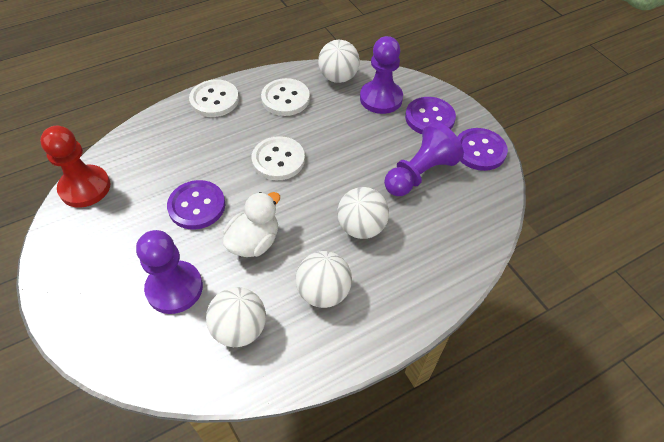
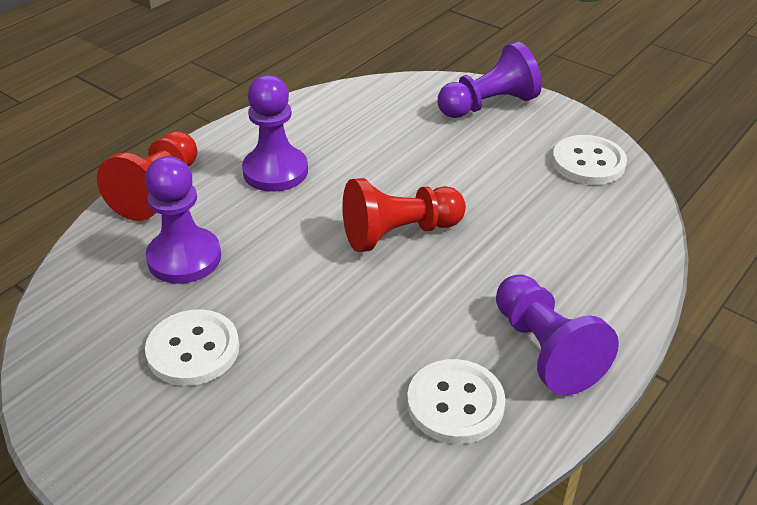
purple button: 3 -> 0
purple pawn: 3 -> 4
red pawn: 1 -> 2
white ball: 4 -> 0
white duck: 1 -> 0

